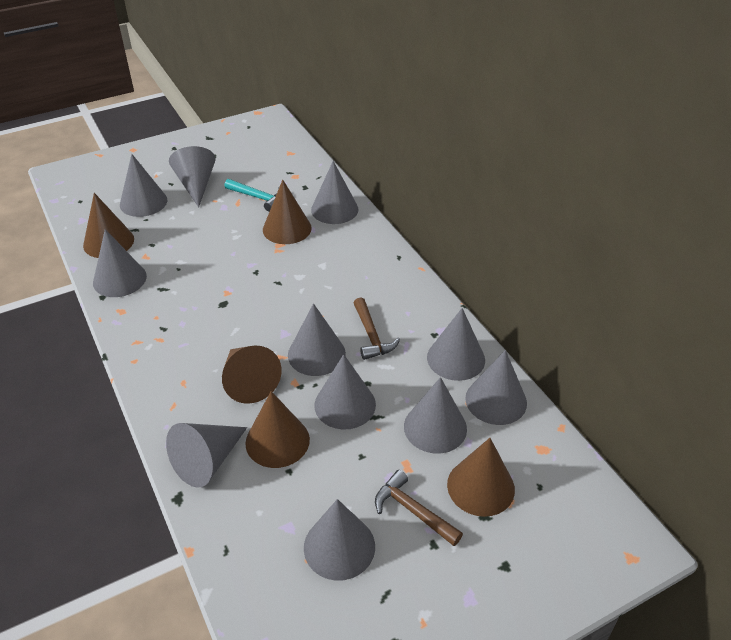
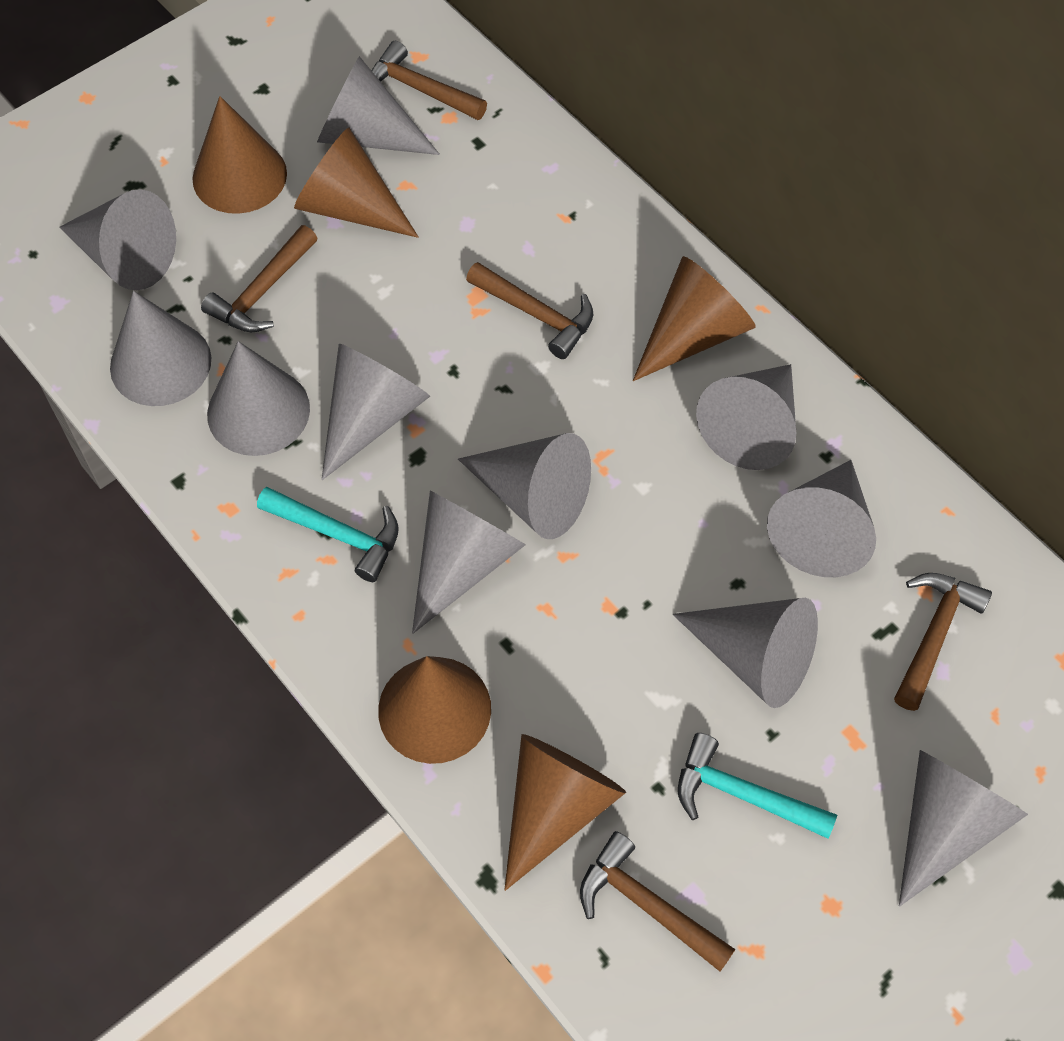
brown hammer: 2 -> 5
turquoise hammer: 1 -> 2

